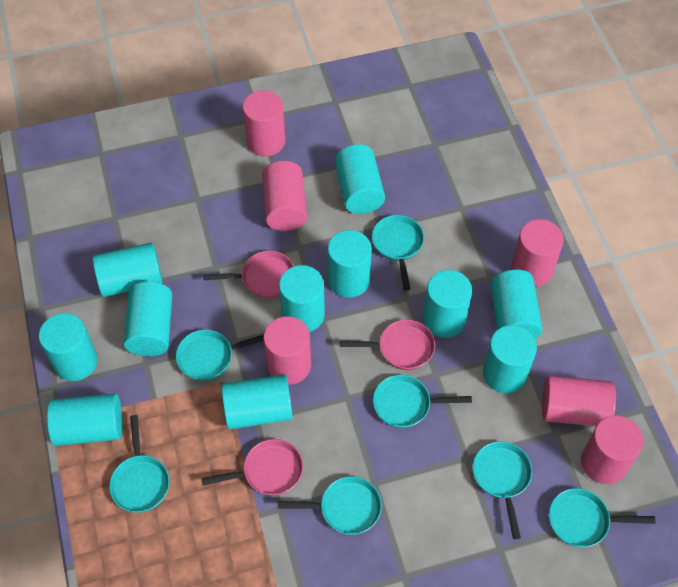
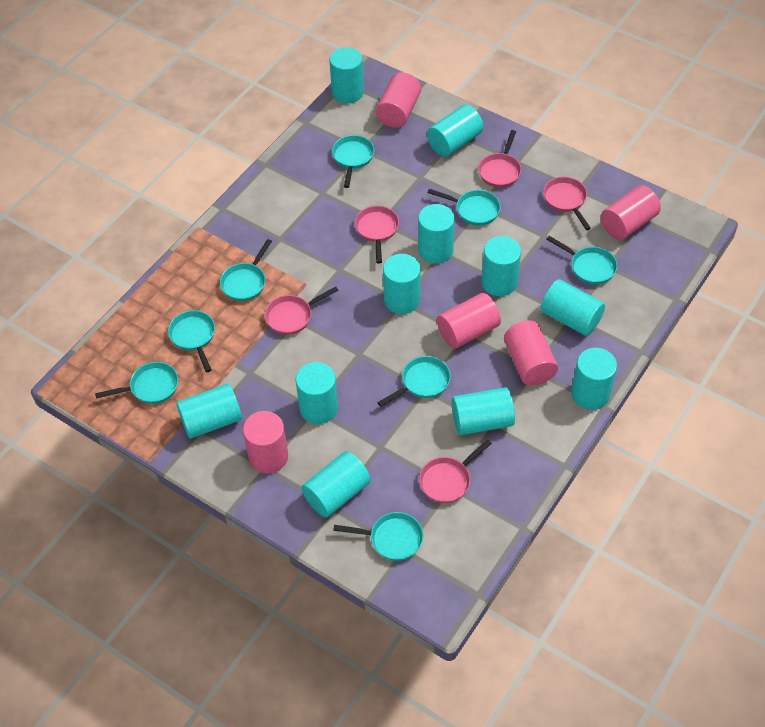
pink cylinder: 6 -> 5
pink pan: 3 -> 5
turquoise pan: 7 -> 8

